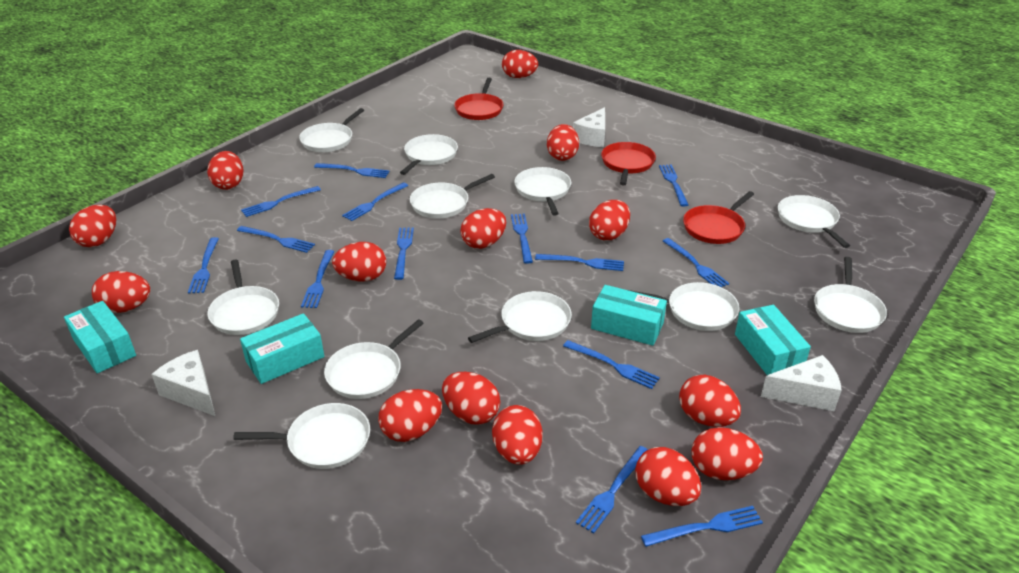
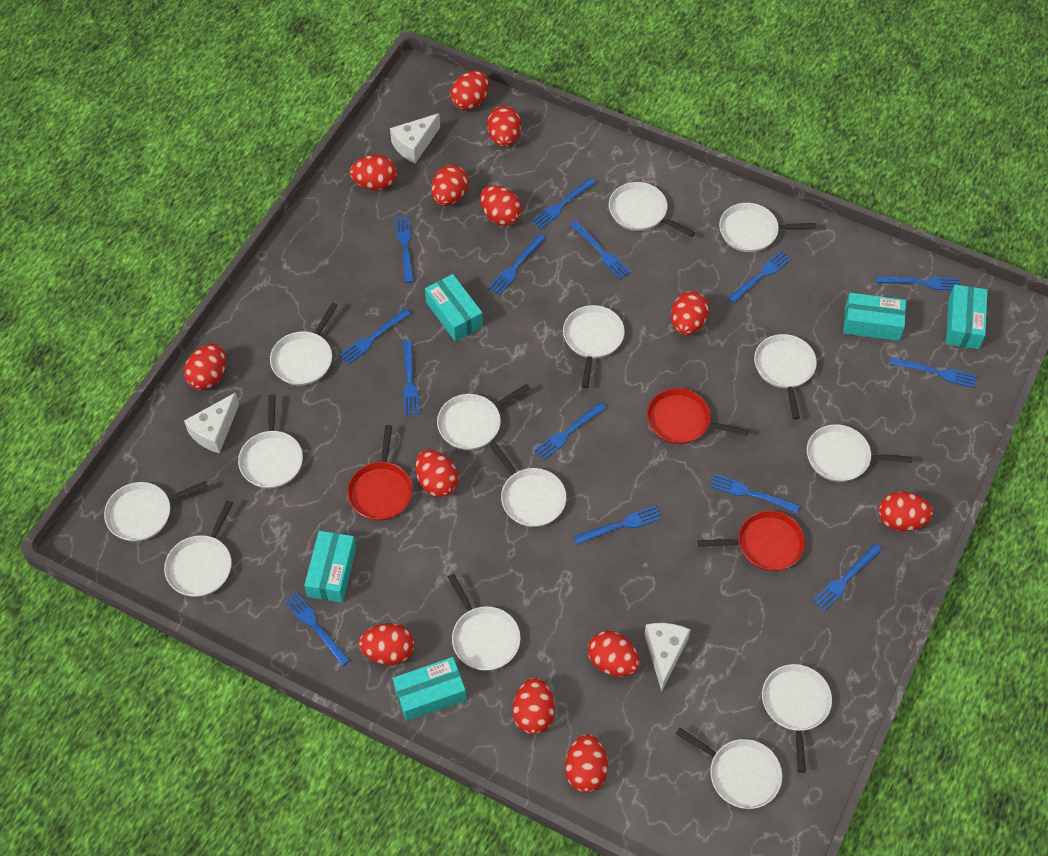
red egg: 14 -> 13
turquoise box: 4 -> 5
white pan: 11 -> 14

